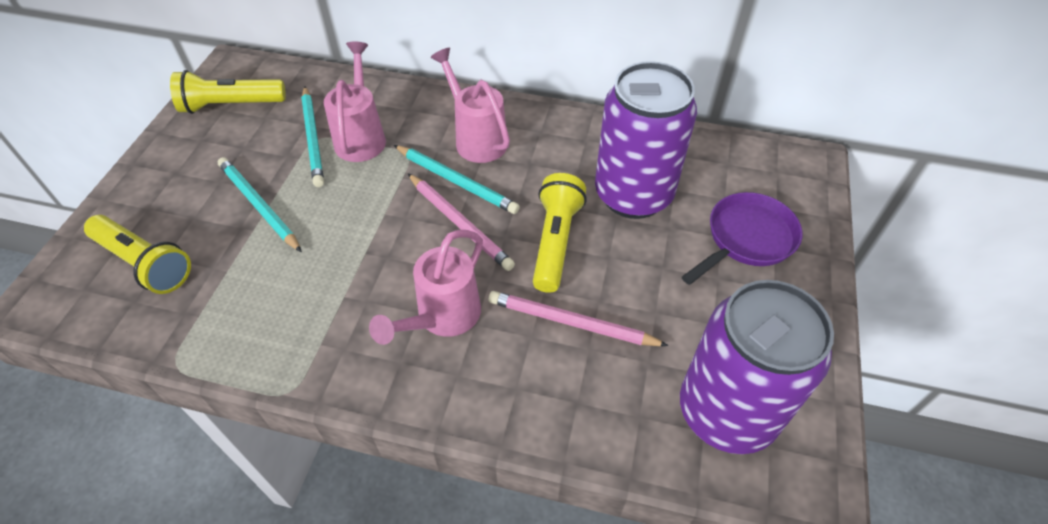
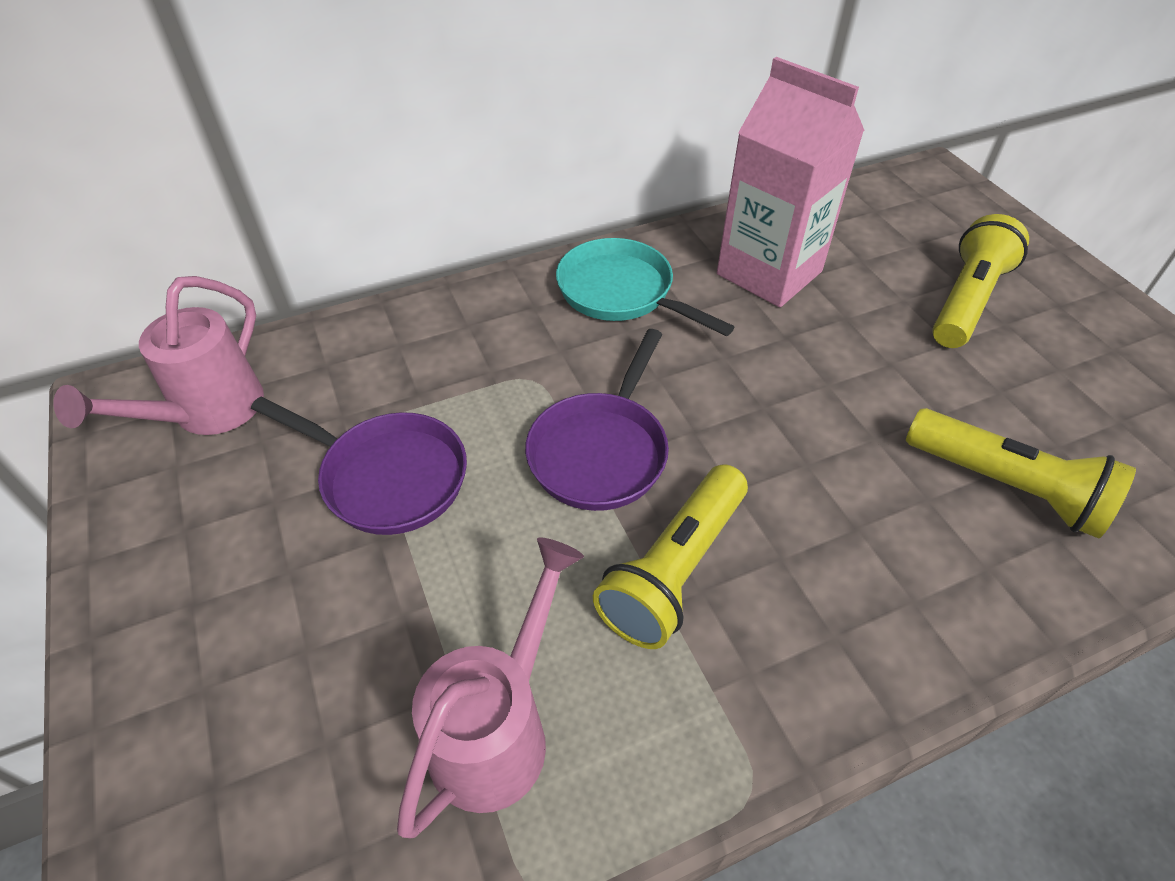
pink carton: 0 -> 1
pink pencil: 2 -> 0
pink watering can: 3 -> 2
purple can: 2 -> 0
purple pan: 1 -> 2
turquoise pan: 0 -> 1
turquoise pencil: 3 -> 0

